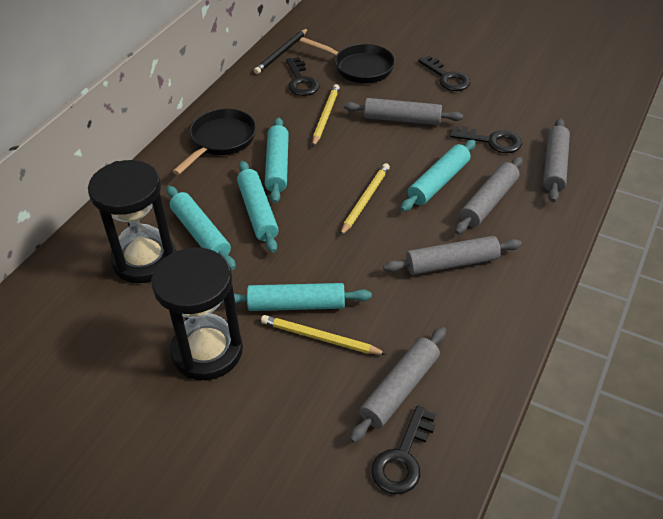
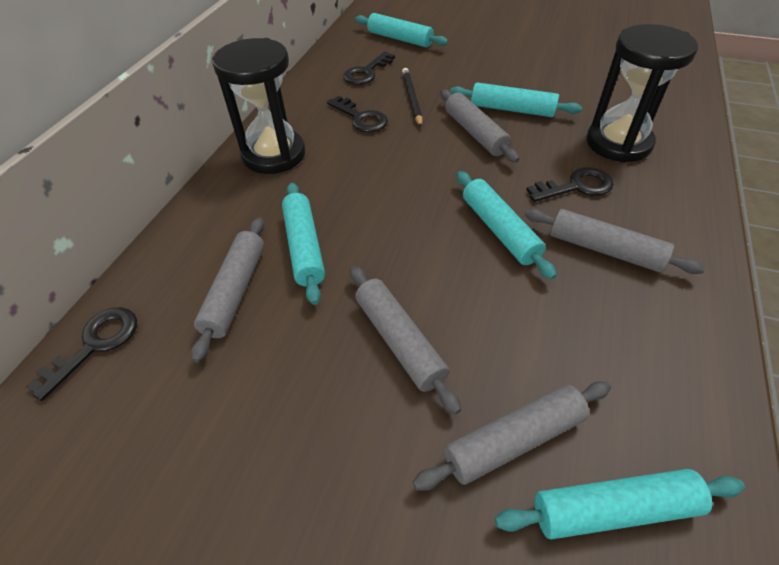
black pan: 2 -> 0
yellow pencil: 3 -> 0

